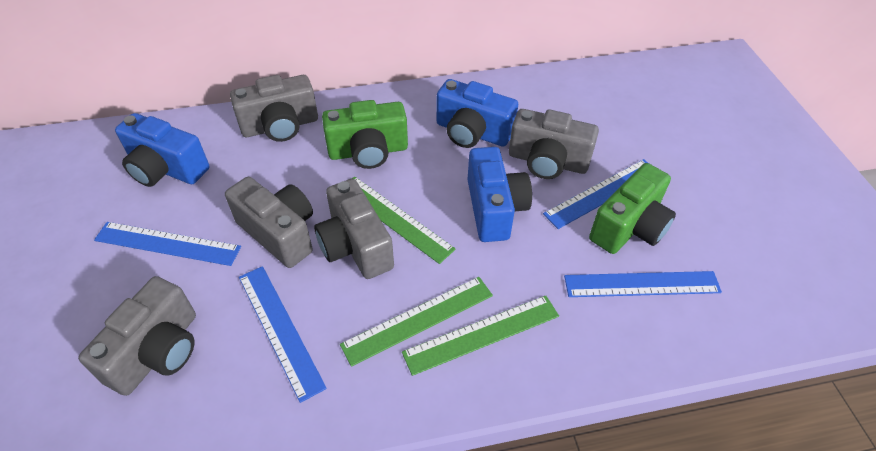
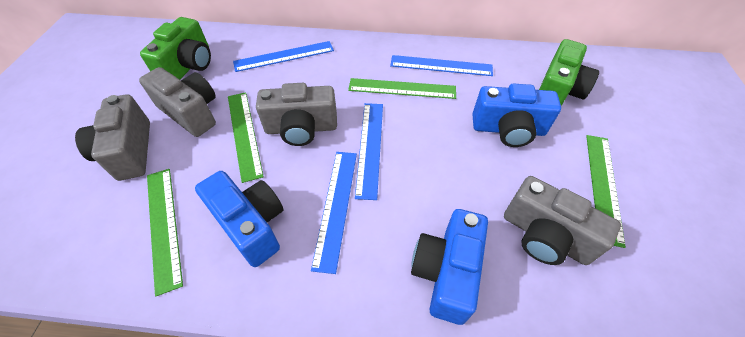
green ruler: 3 -> 4
grey camera: 5 -> 4

